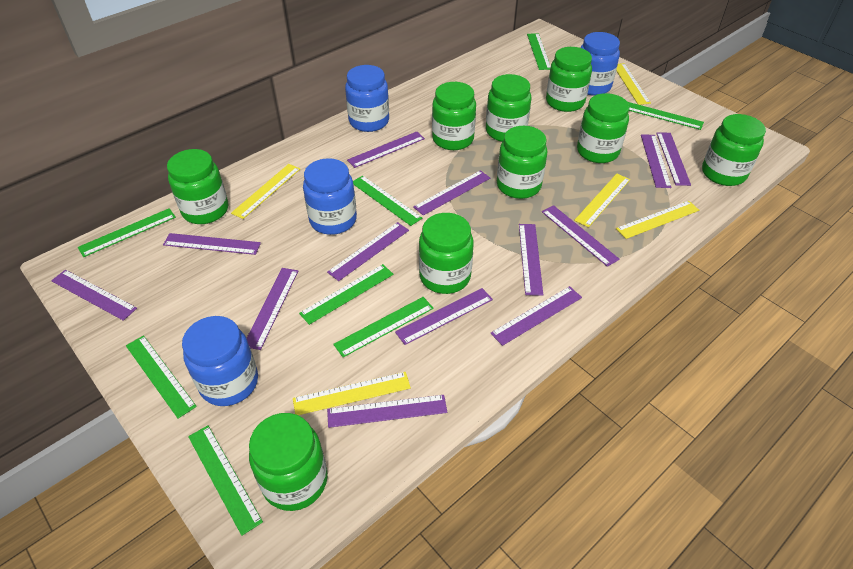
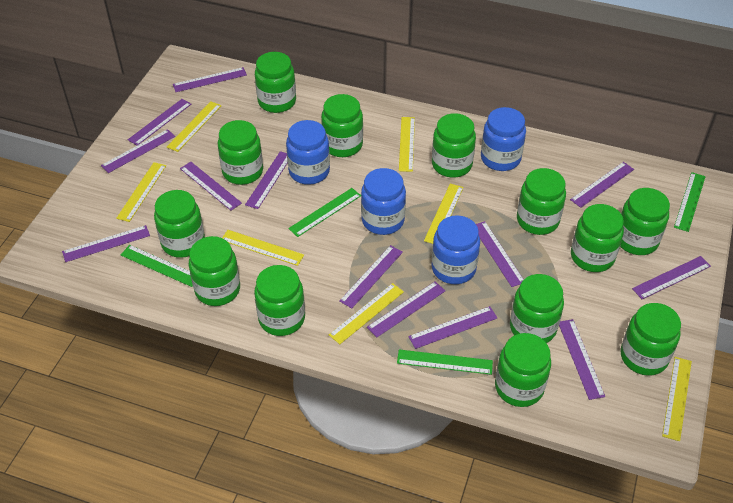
green jar: 9 -> 13
green ruler: 8 -> 4
yellow ruler: 5 -> 7

